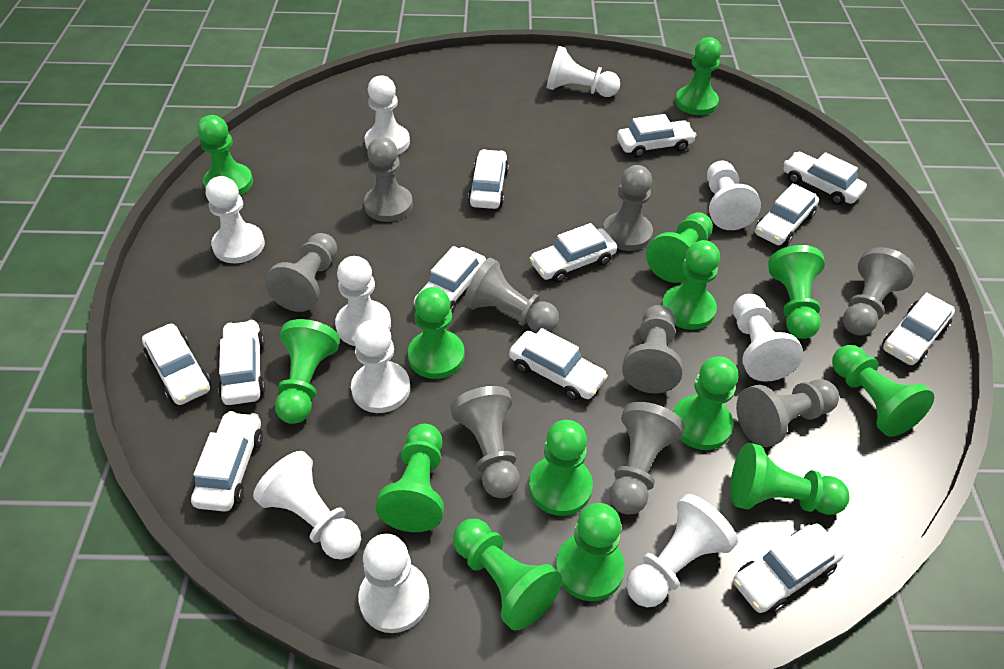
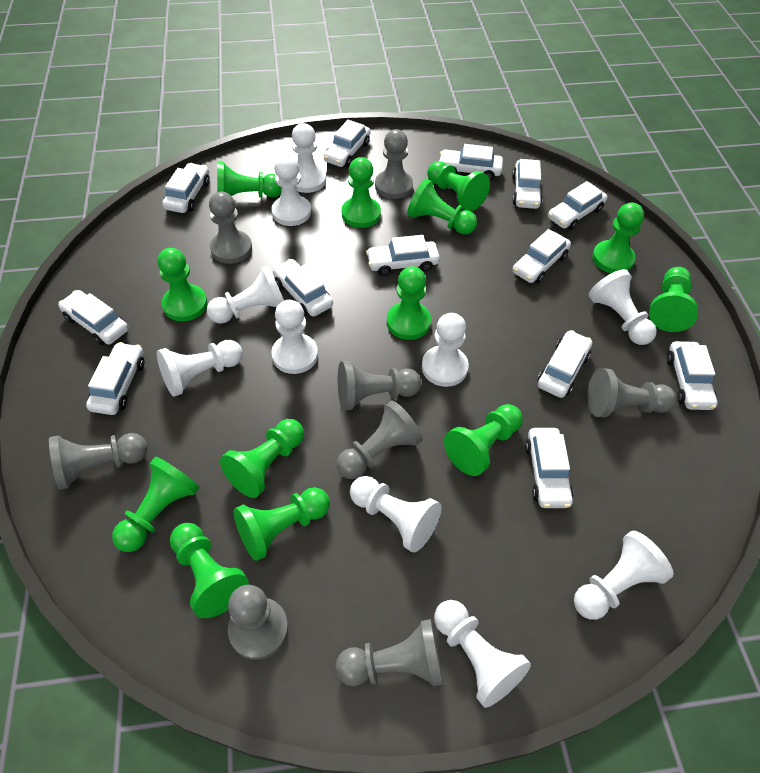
green pawn: 14 -> 13
grey pawn: 9 -> 8
white car: 12 -> 13

